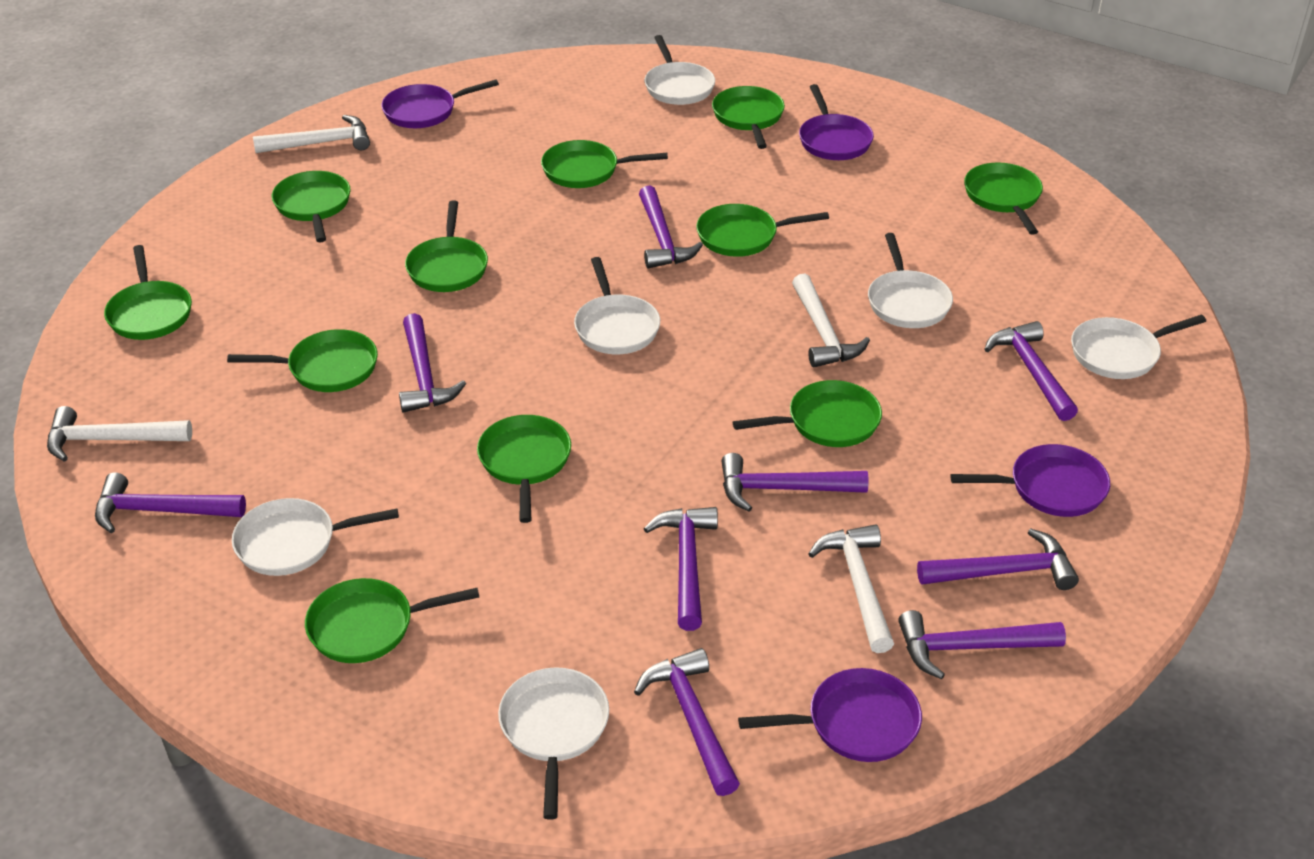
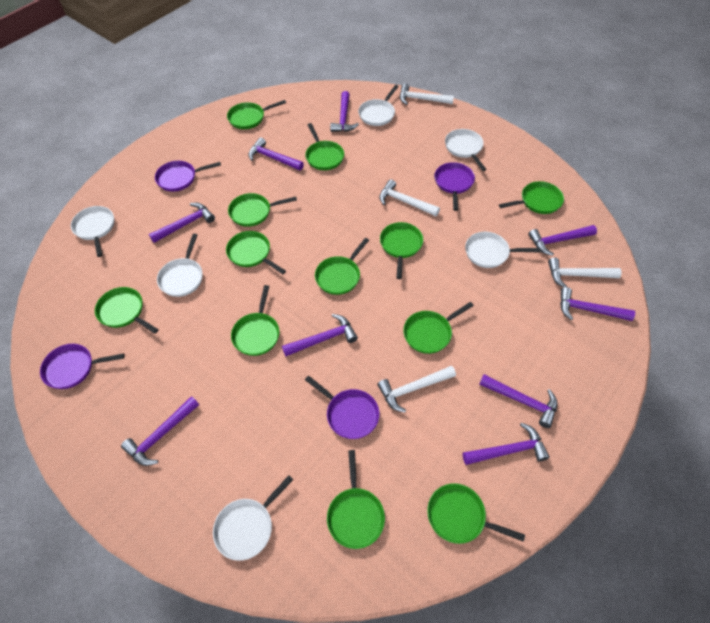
green pan: 11 -> 12

